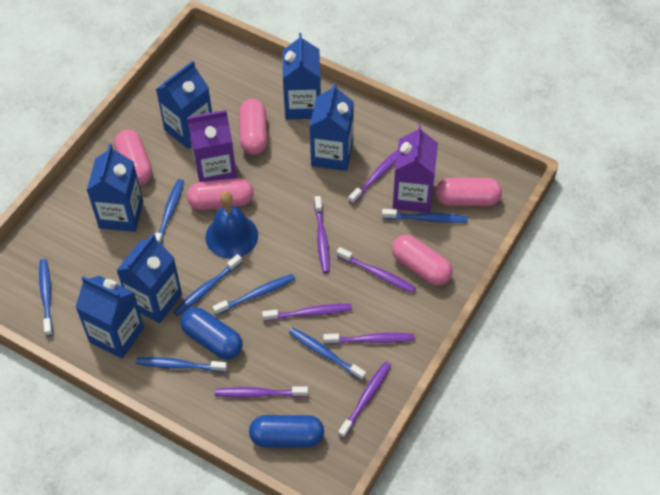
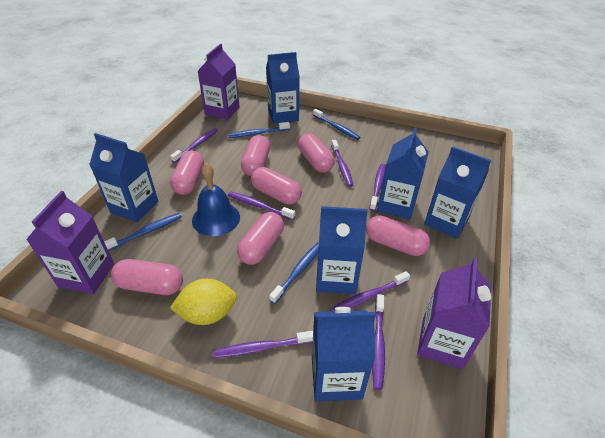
blue capsule: 2 -> 0
blue toothbrush: 7 -> 4
pink capsule: 5 -> 7
purple carton: 2 -> 3
yellow lemon: 0 -> 1

